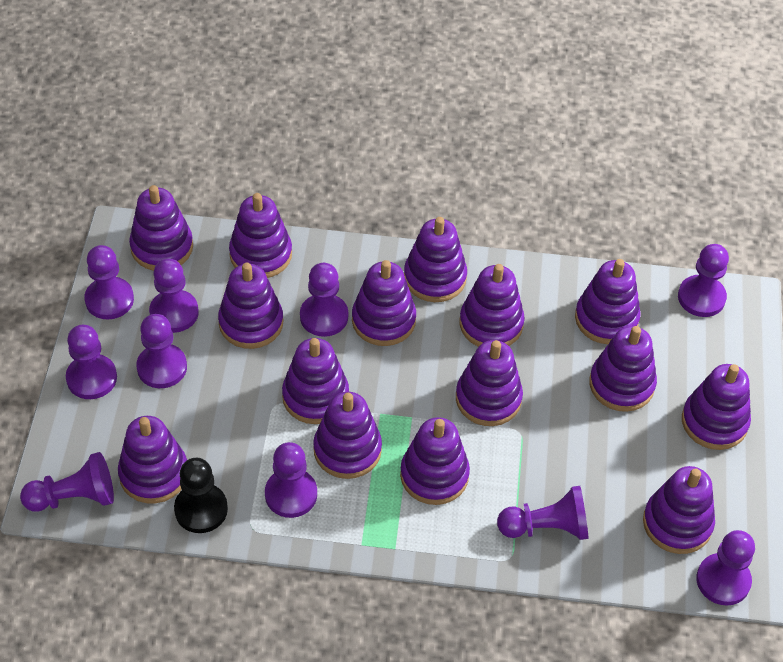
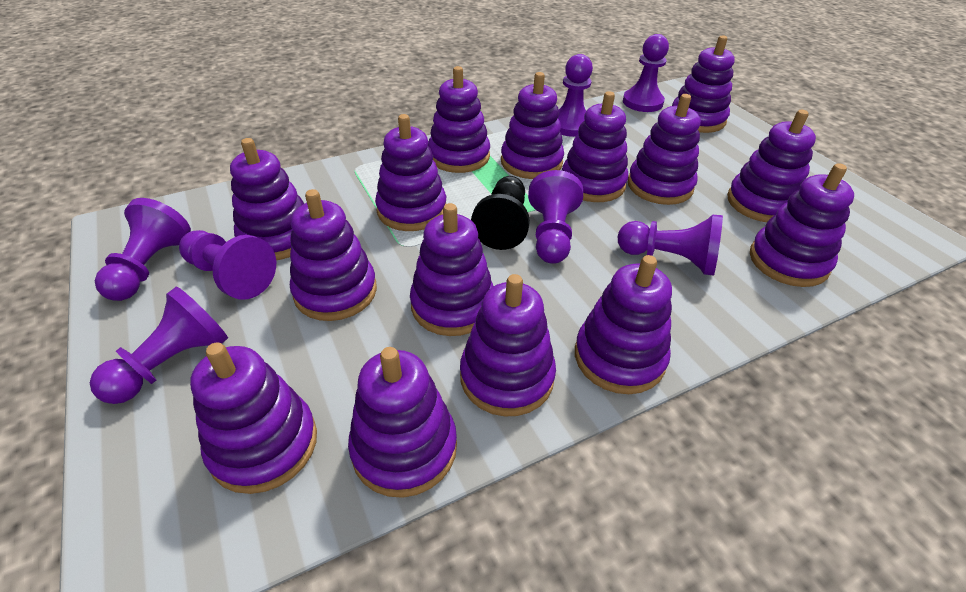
purple pawn: 10 -> 7

